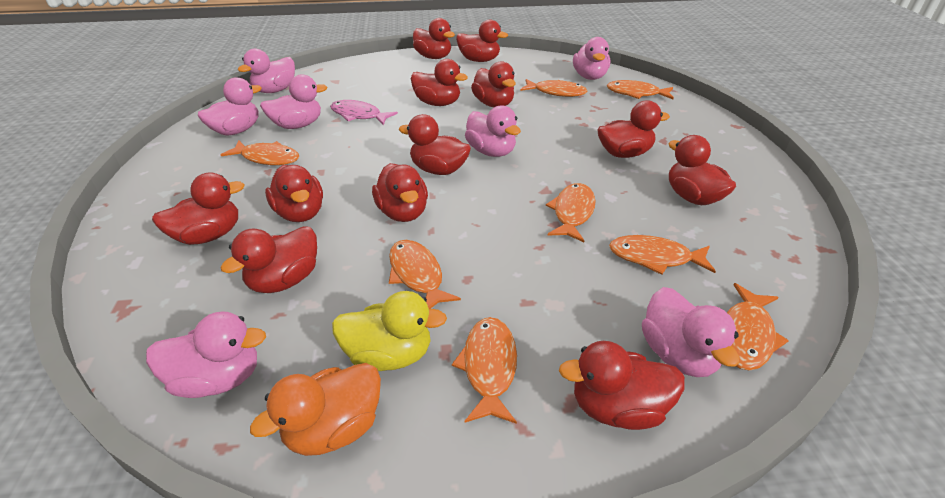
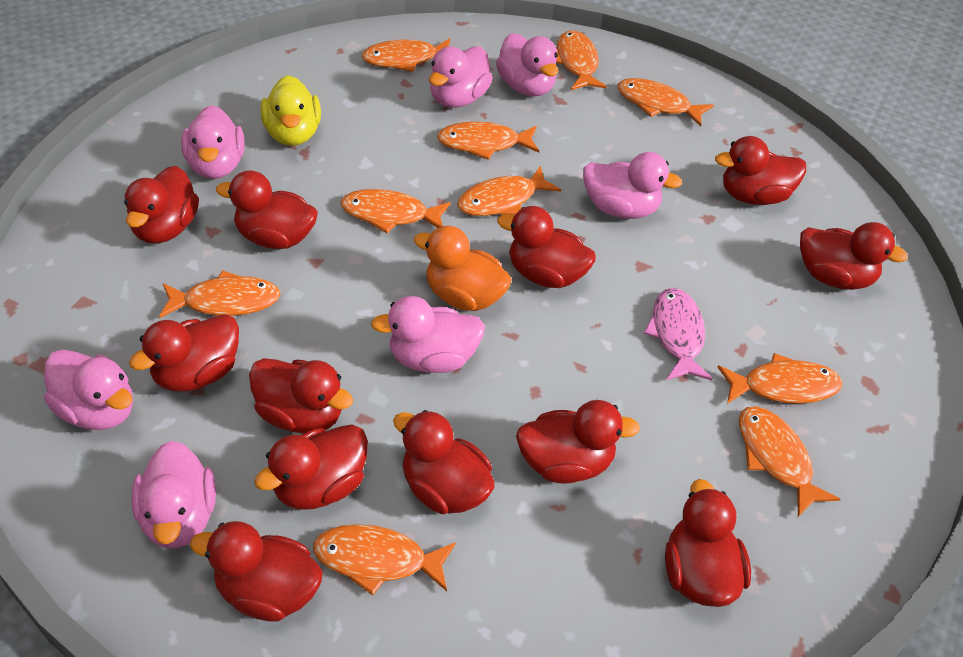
orange fish: 8 -> 10

